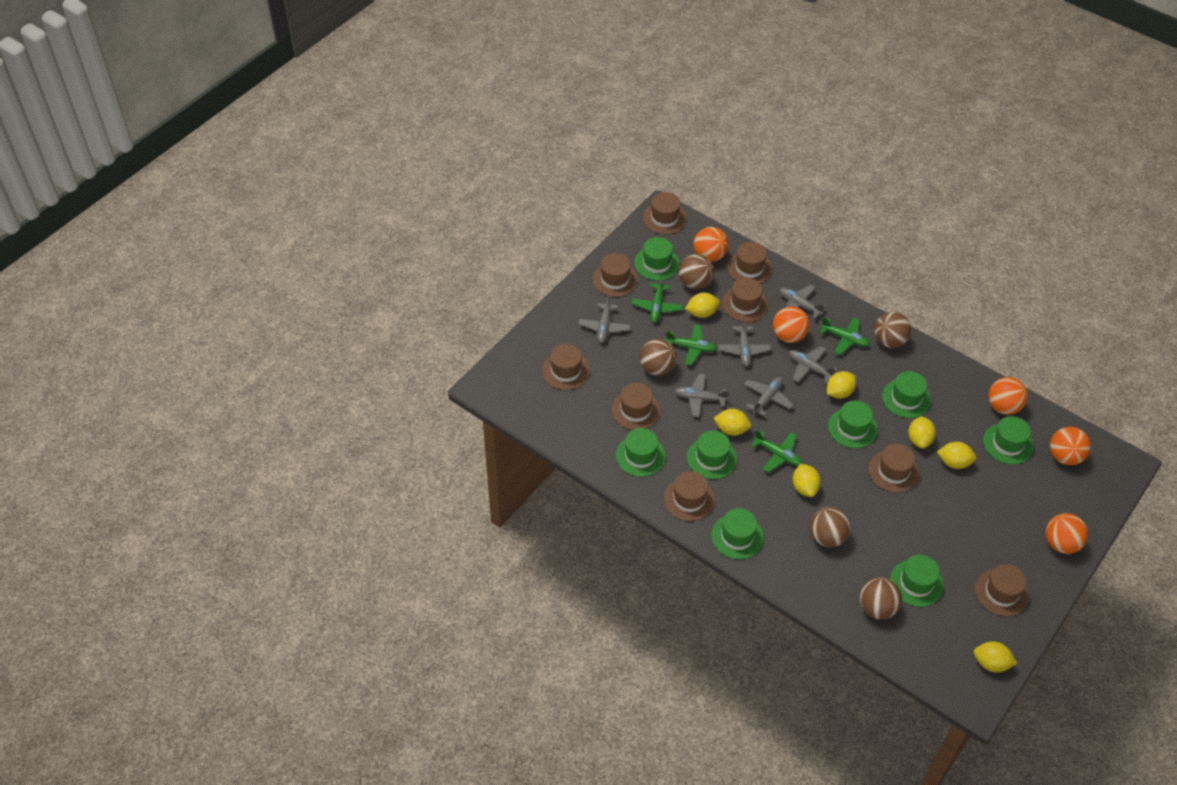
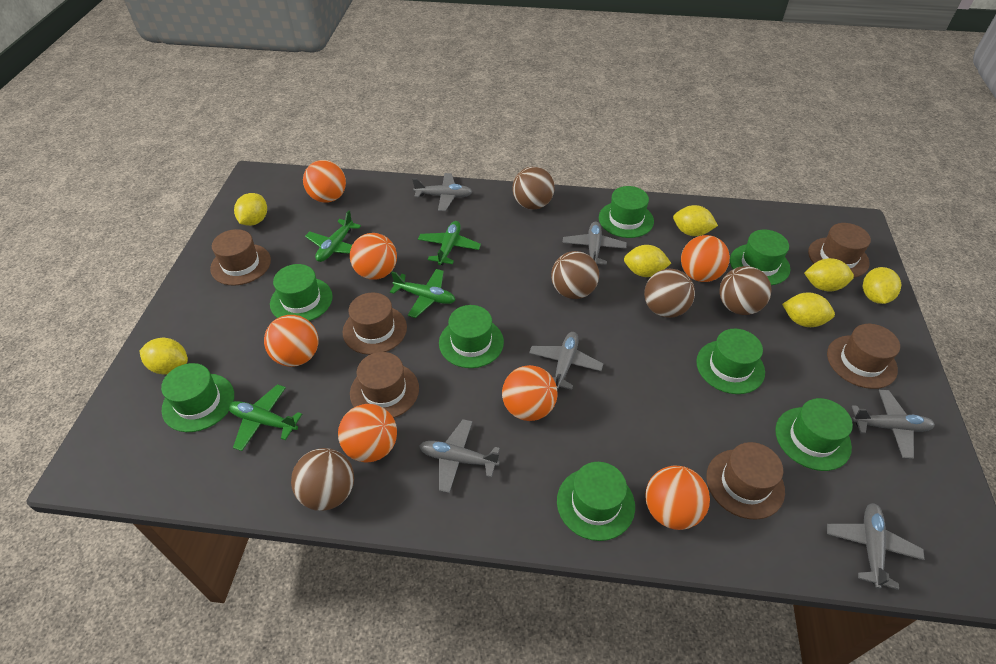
brown hat: 9 -> 6
orange ball: 5 -> 7

